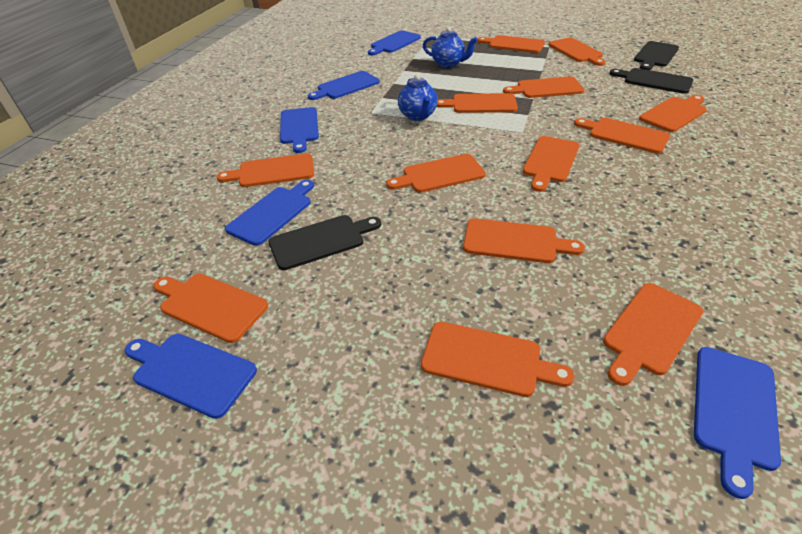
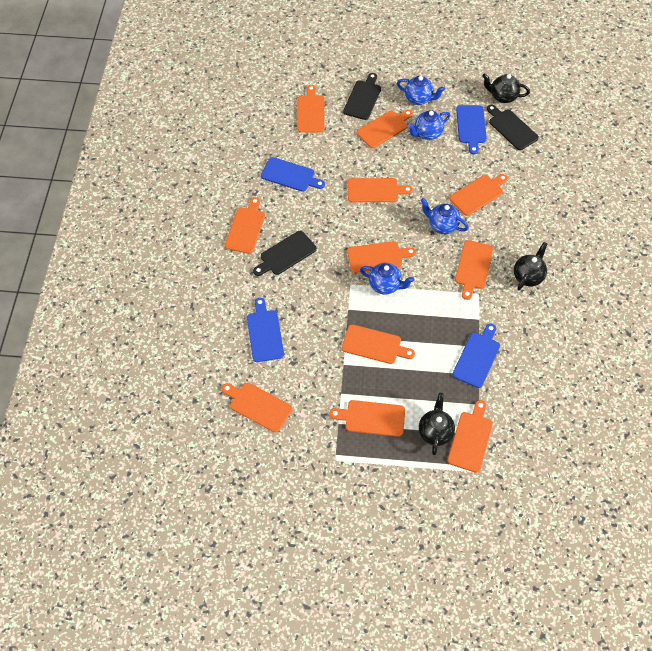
black teapot: 0 -> 3
blue cutting board: 6 -> 4
blue teapot: 2 -> 4
orange cutting board: 13 -> 11

